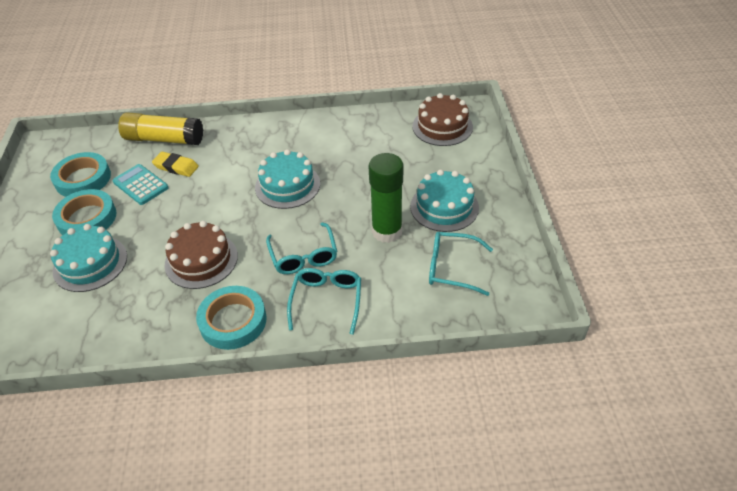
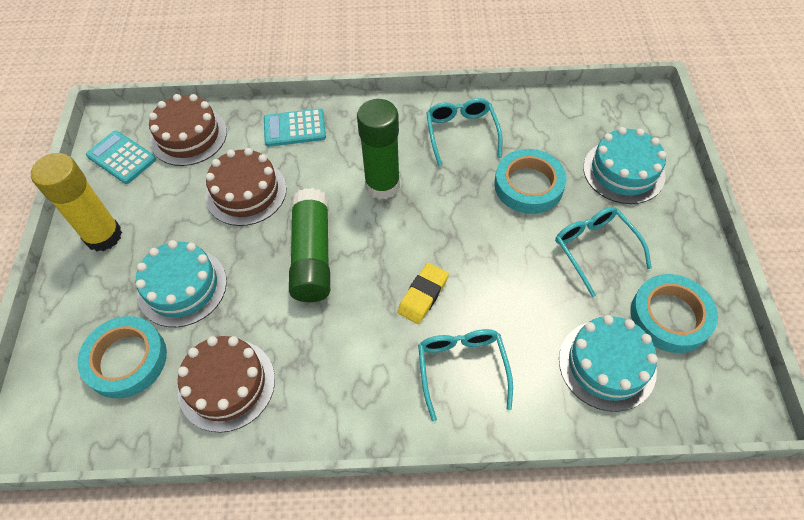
brown cake: 2 -> 3
green glue stick: 1 -> 2
turquoise calculator: 1 -> 2

